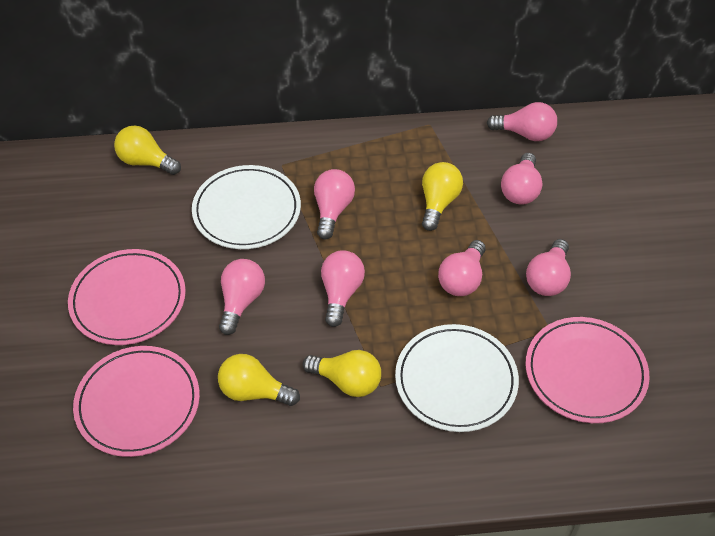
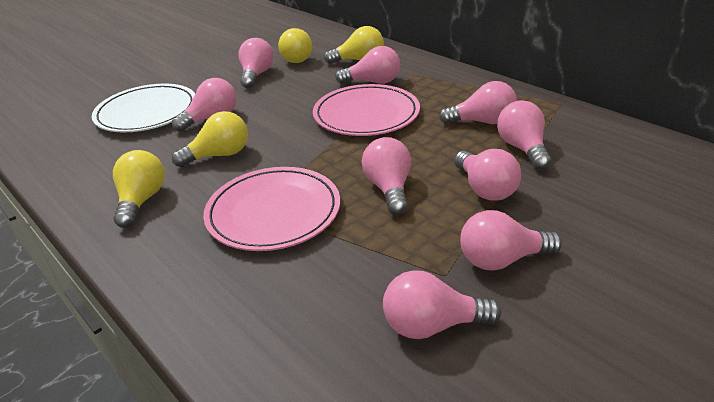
pink light bulb: 7 -> 9
pink plate: 3 -> 2
white plate: 2 -> 1

